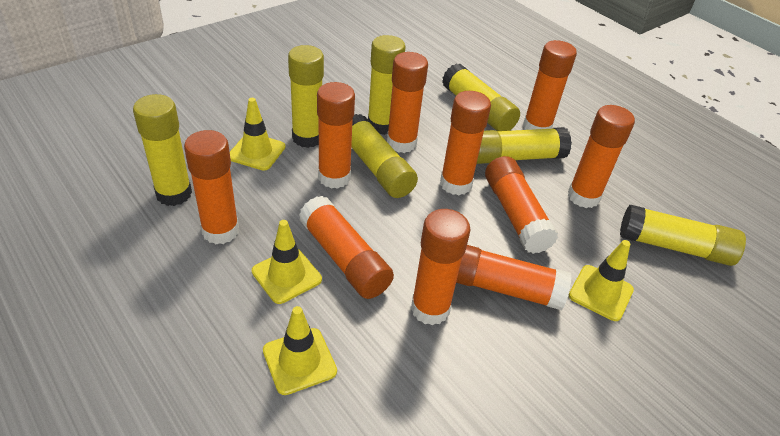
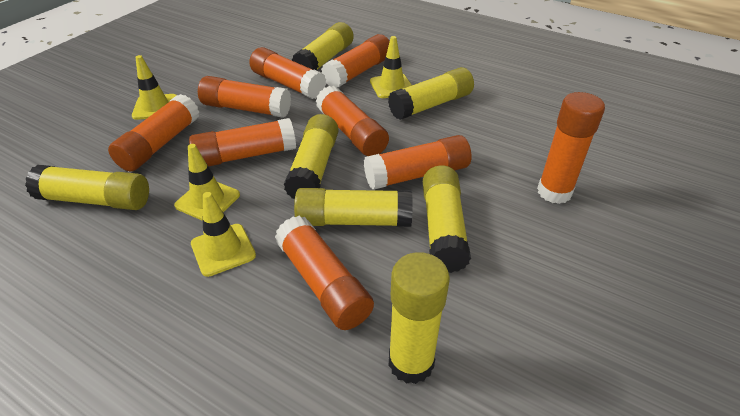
orange glue stick: 10 -> 9

